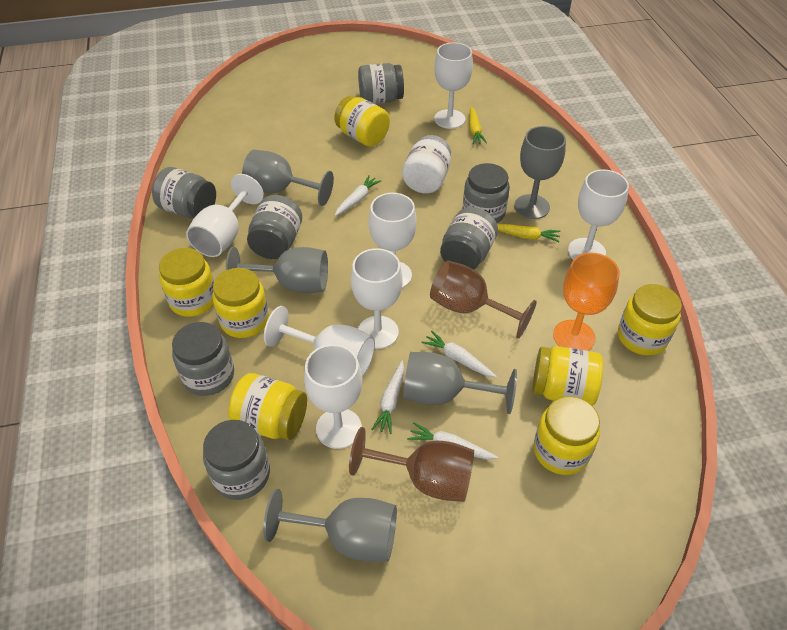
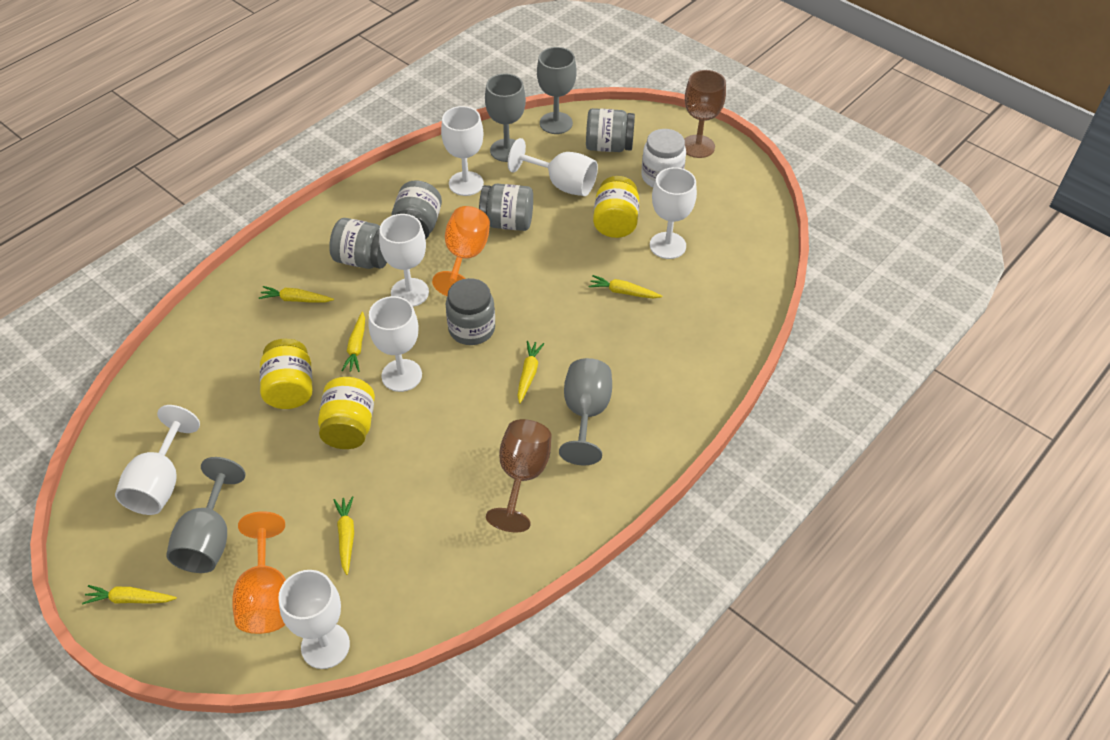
grey goblet: 5 -> 4
grey jar: 7 -> 5
orange goblet: 1 -> 2
white carrot: 4 -> 0
yellow carrot: 2 -> 6
yellow jar: 7 -> 3

